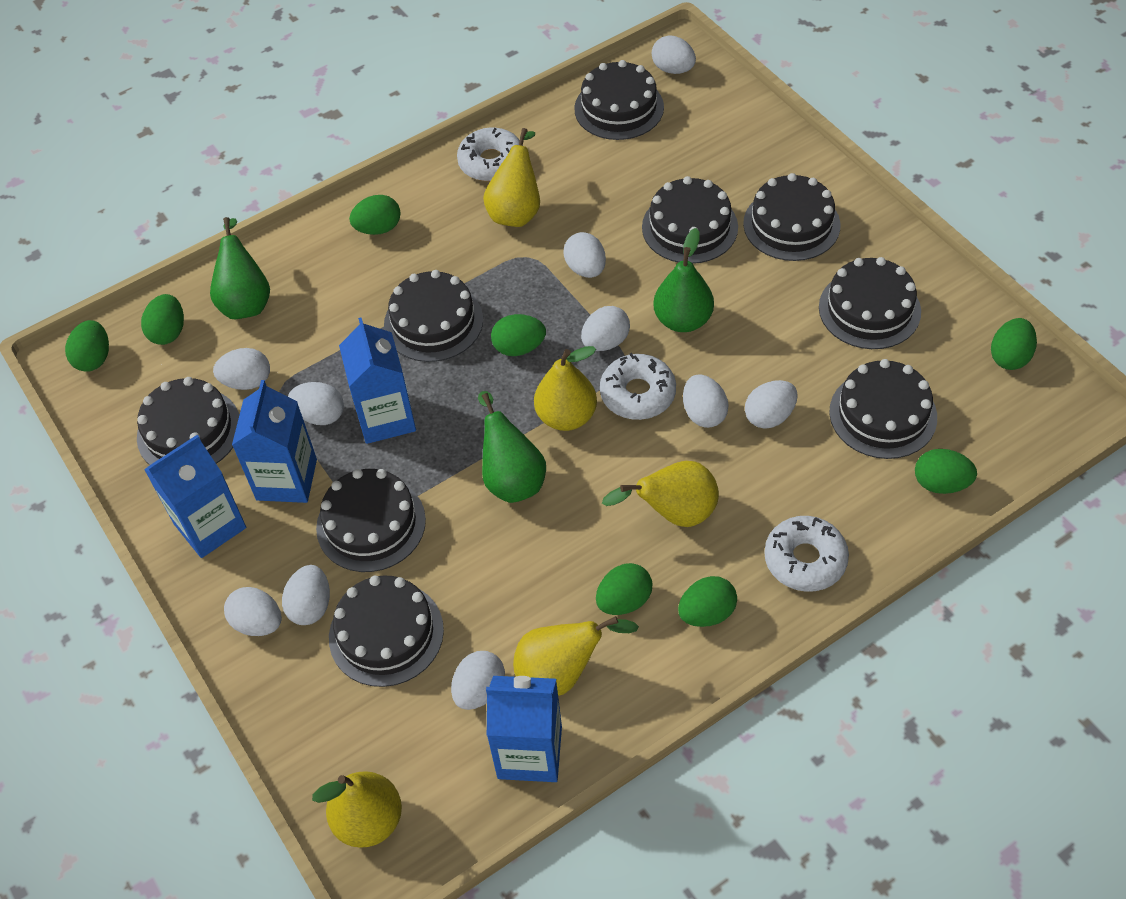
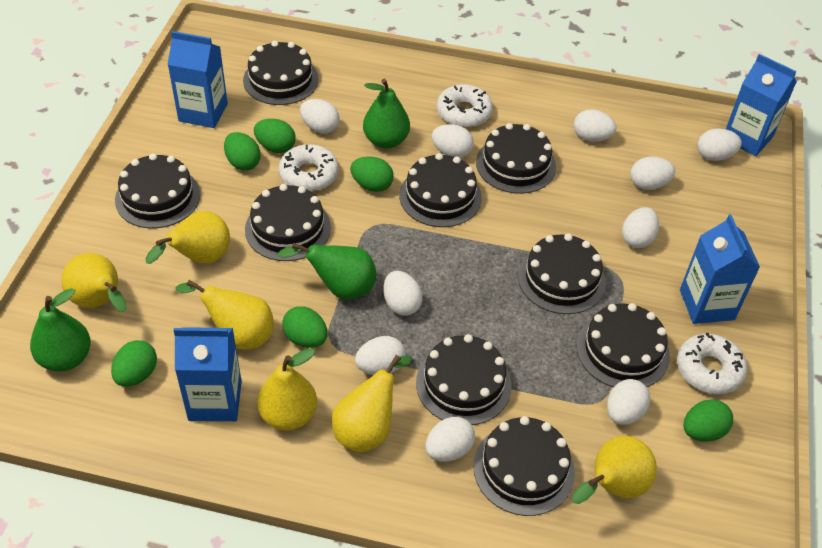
green egg: 8 -> 6
yellow pear: 5 -> 6

